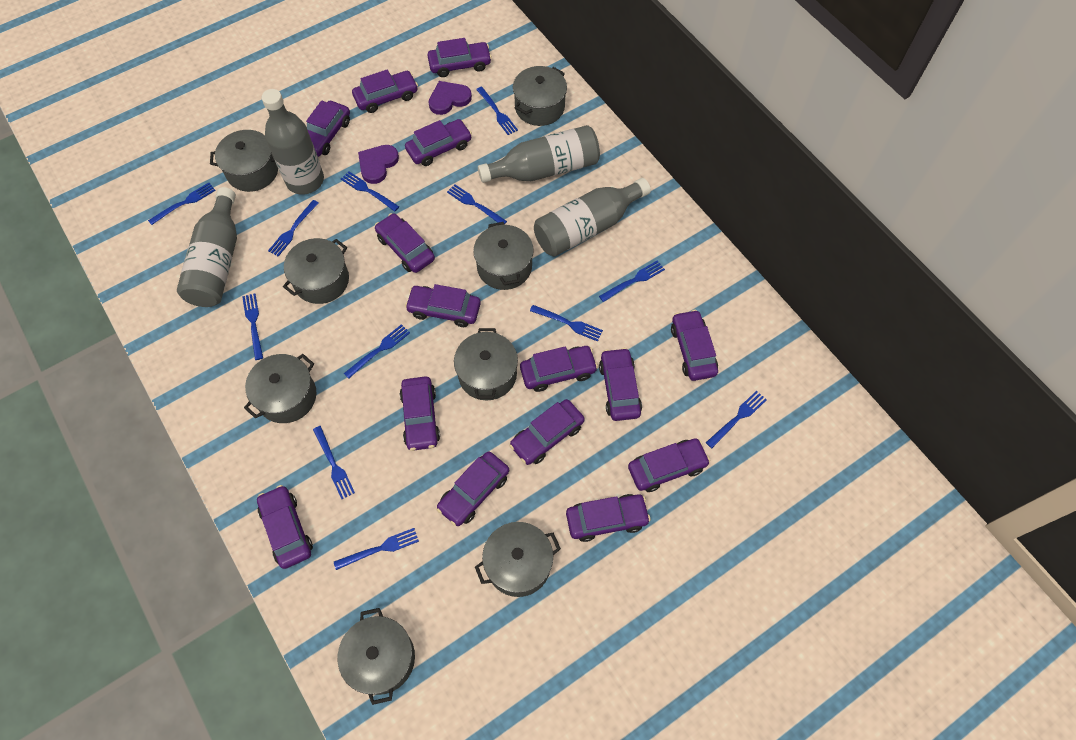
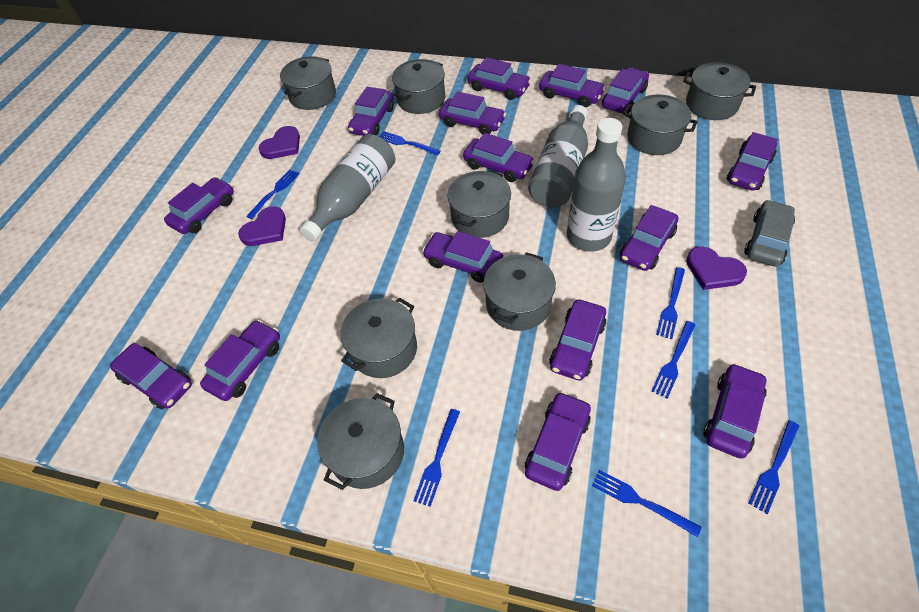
blue fork: 12 -> 7
grey bottle: 4 -> 3
grey car: 0 -> 1
purple heart: 2 -> 3

